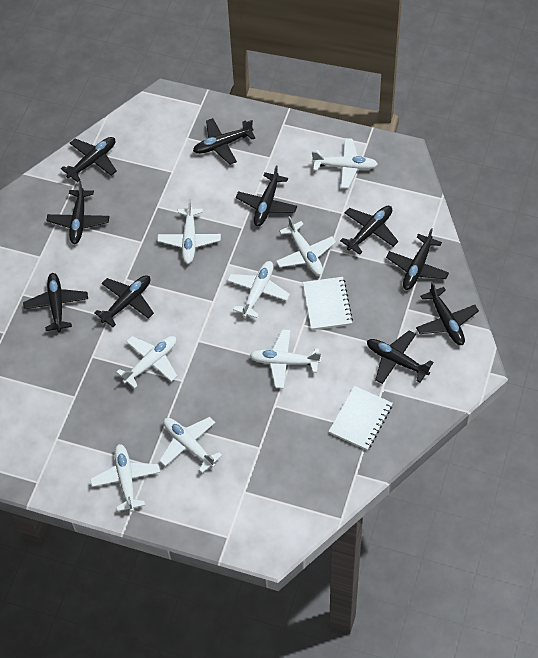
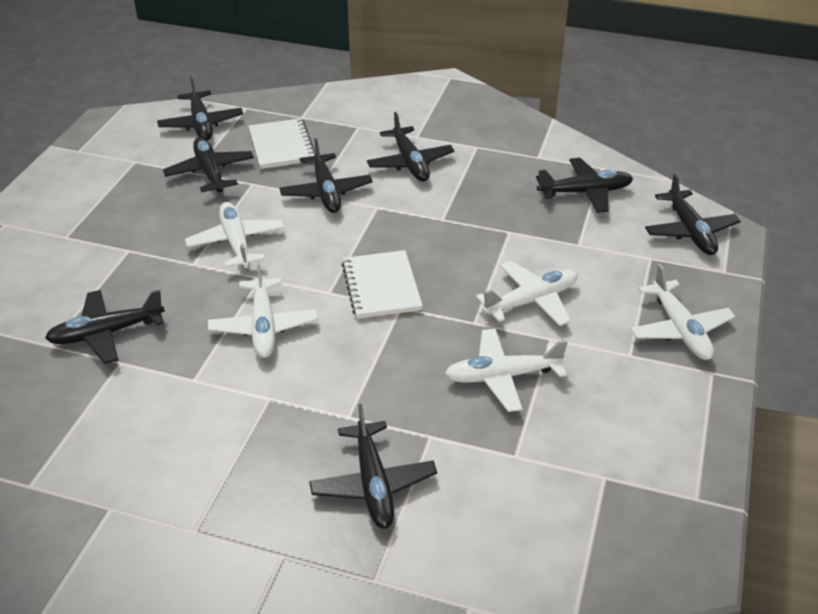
black plane: 10 -> 8
white plane: 8 -> 5

